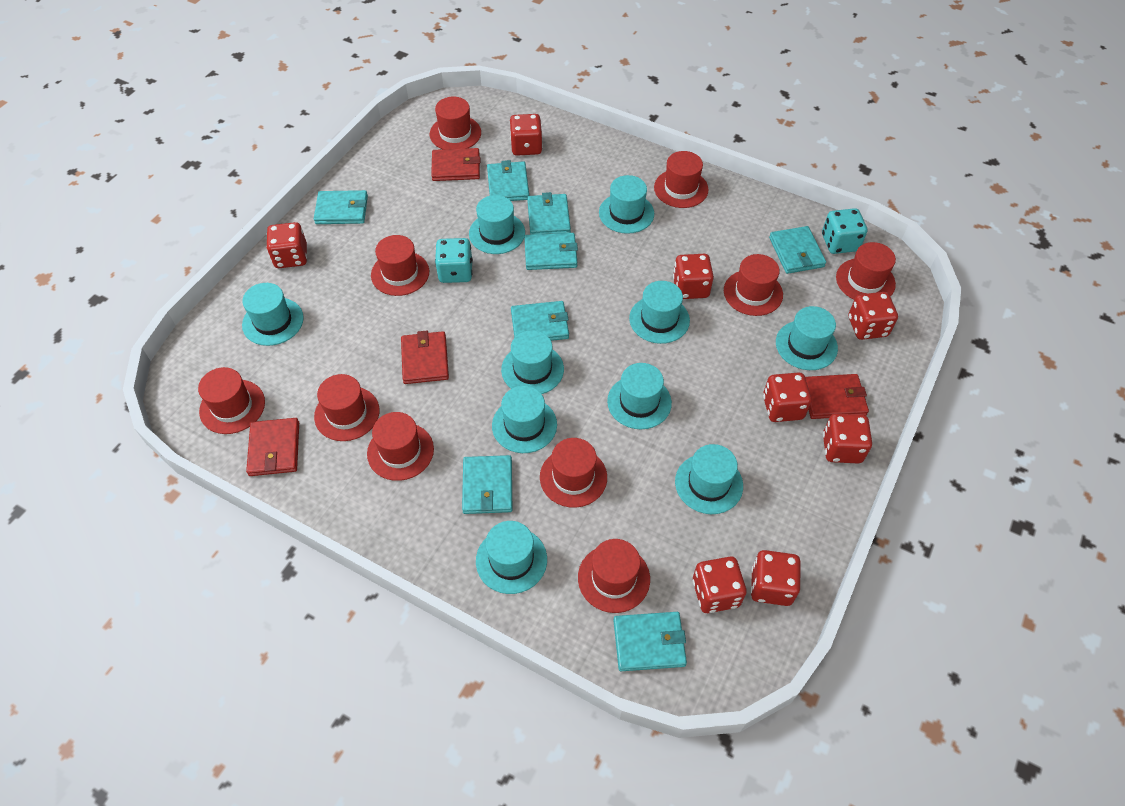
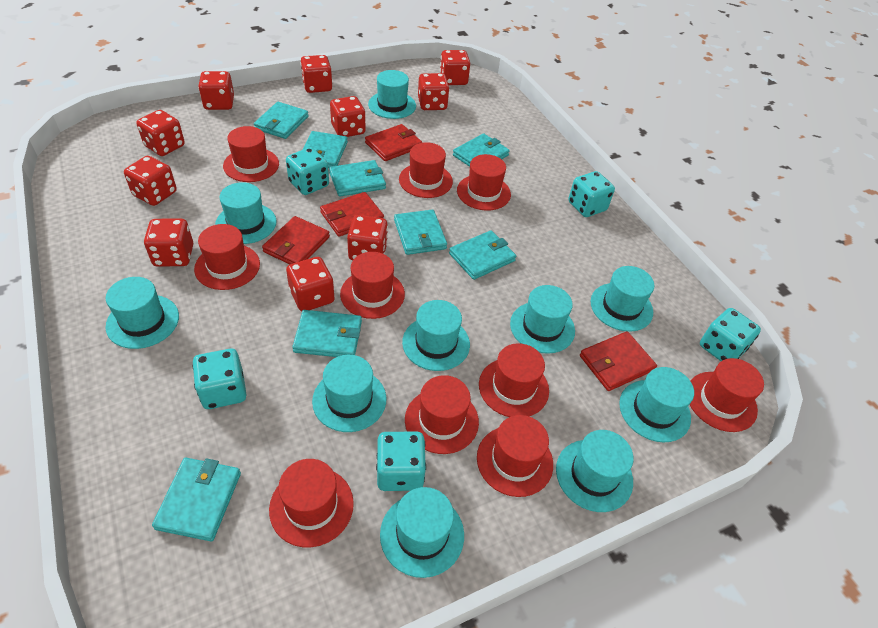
red dice: 8 -> 10
turquoise dice: 2 -> 5

